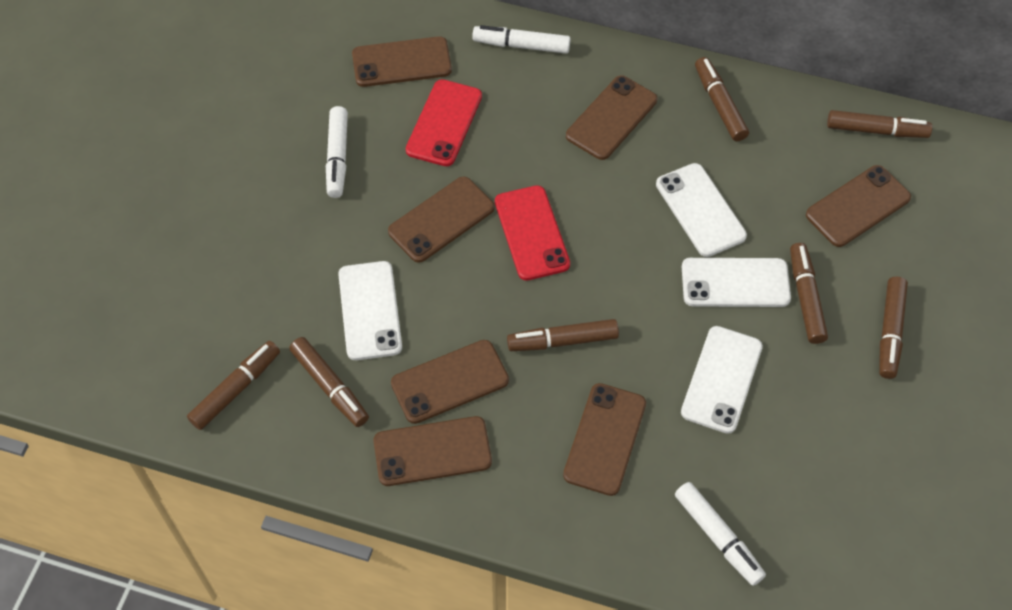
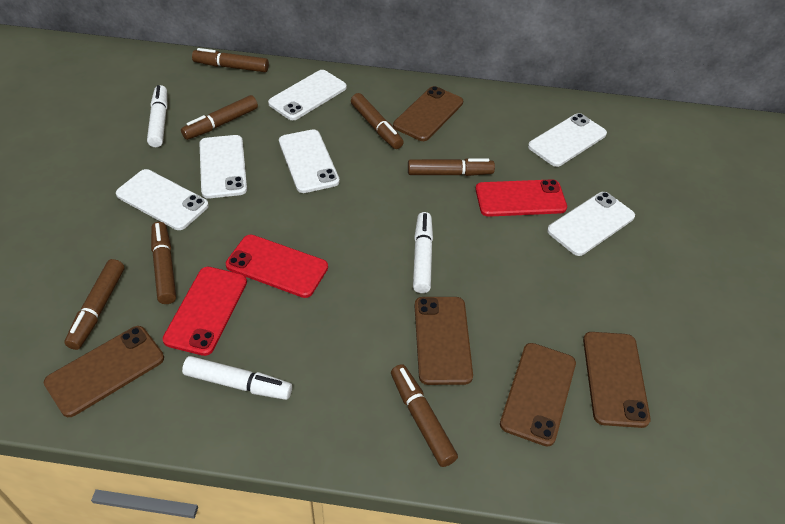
brown phone: 7 -> 5
red phone: 2 -> 3
white phone: 4 -> 6

